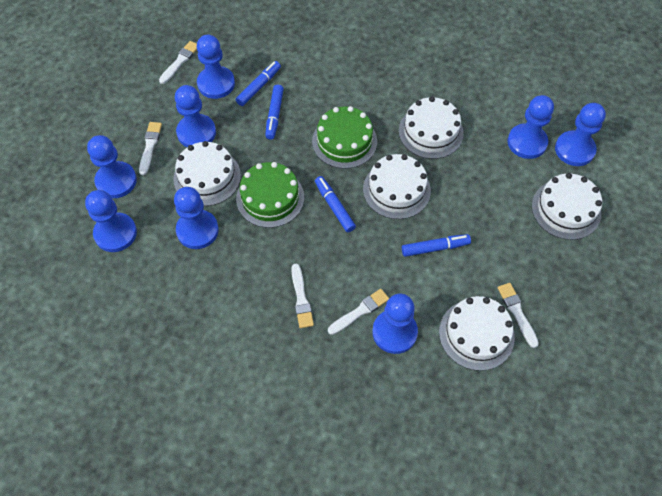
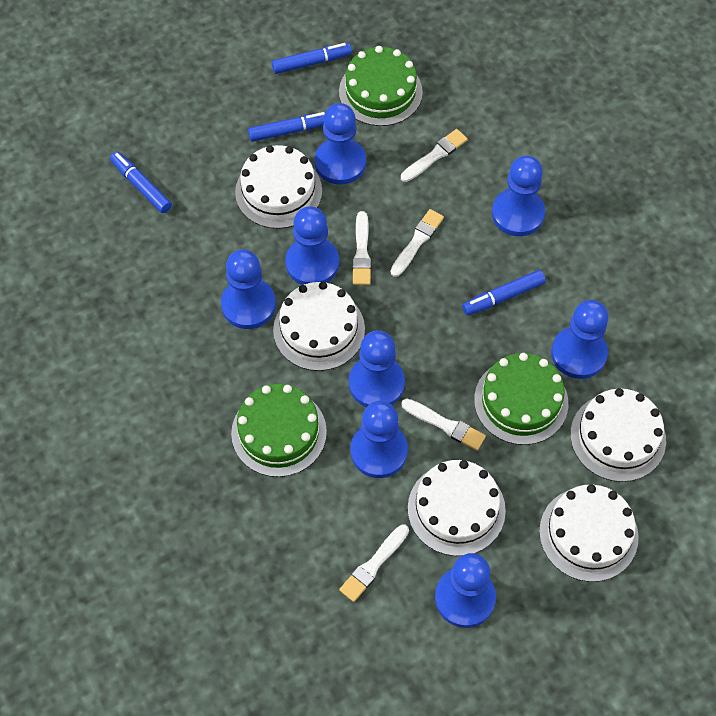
green cake: 2 -> 3

